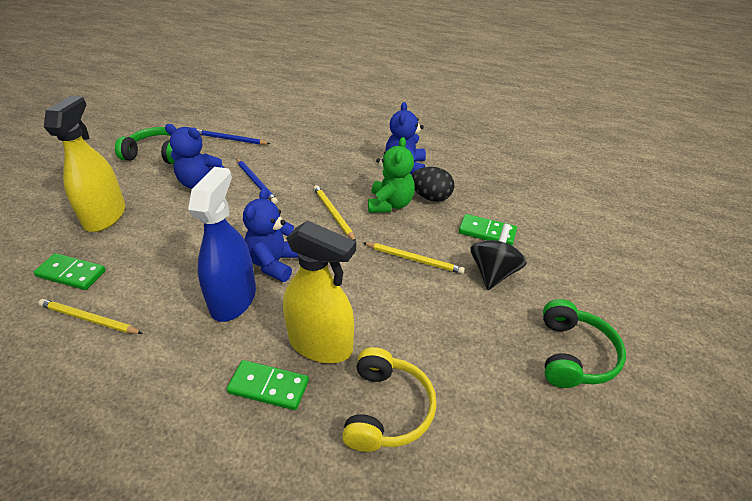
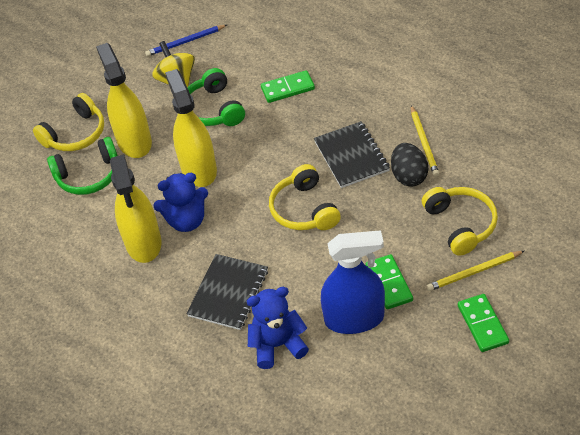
black notebook: 0 -> 2
black spinning top: 1 -> 0
blue pencil: 2 -> 1
blue teddy bear: 3 -> 2
green teddy bear: 1 -> 0
yellow headphones: 1 -> 3
yellow pencil: 3 -> 2
yellow spinning top: 0 -> 1
yellow spray bottle: 2 -> 3

